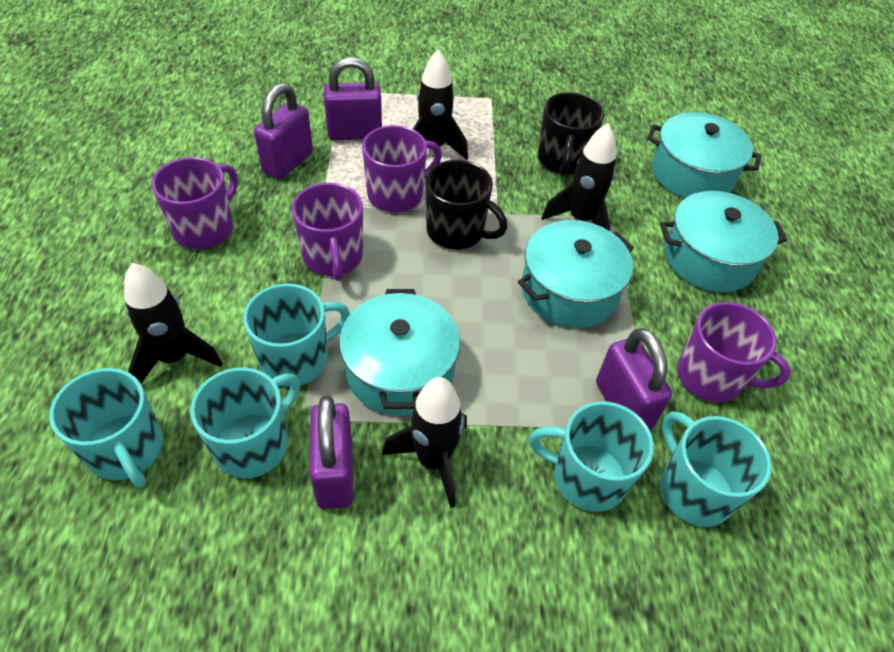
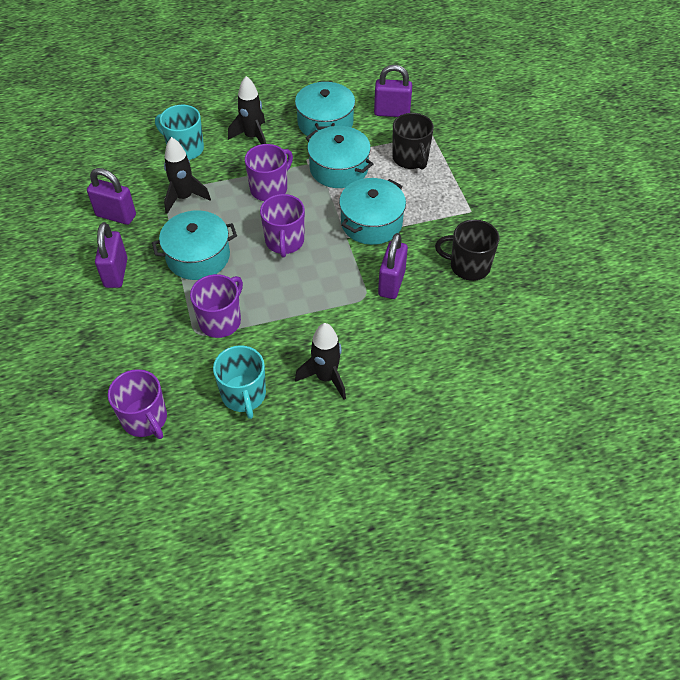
black rocket: 4 -> 3
turquoise mug: 5 -> 2

